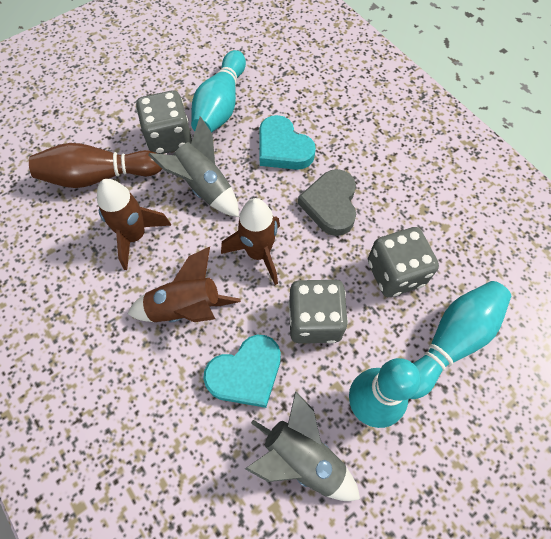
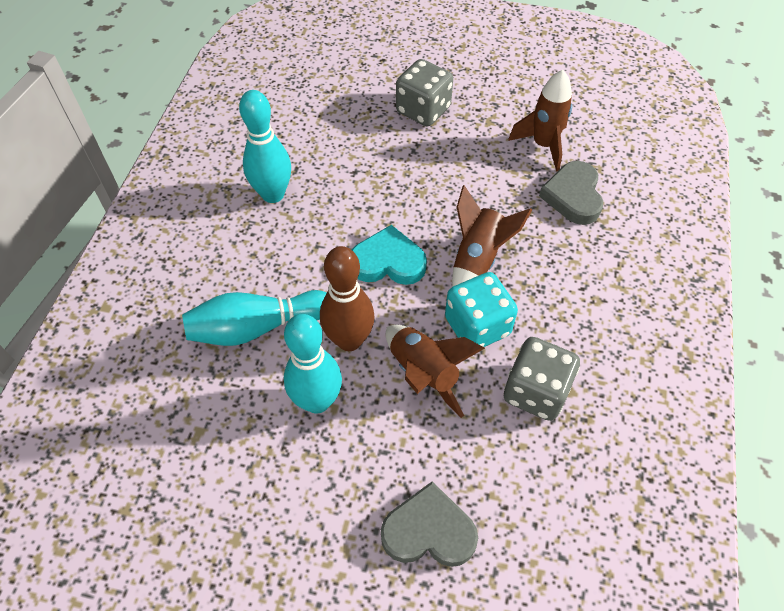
grey dice: 3 -> 2
grey heart: 1 -> 2
grey rocket: 2 -> 0
turquoise dice: 0 -> 1
turquoise heart: 2 -> 1

